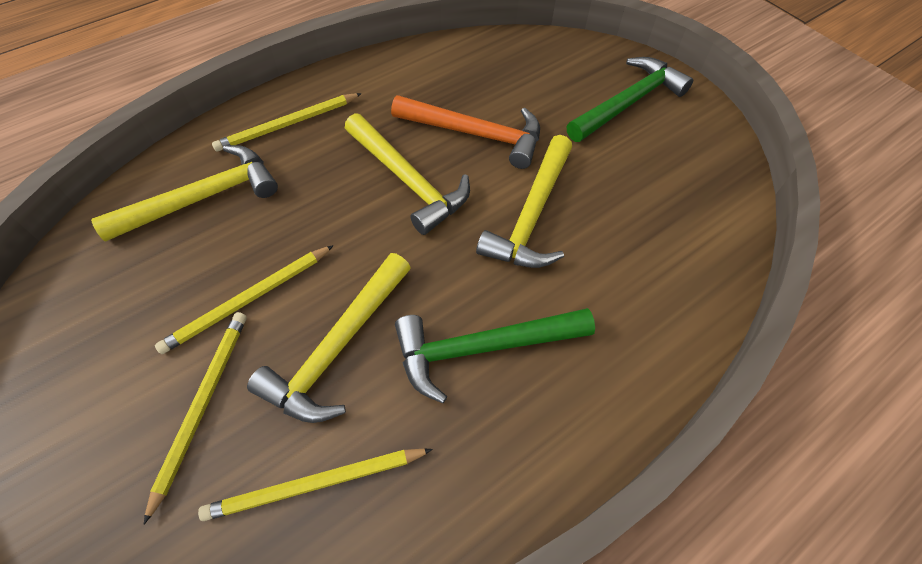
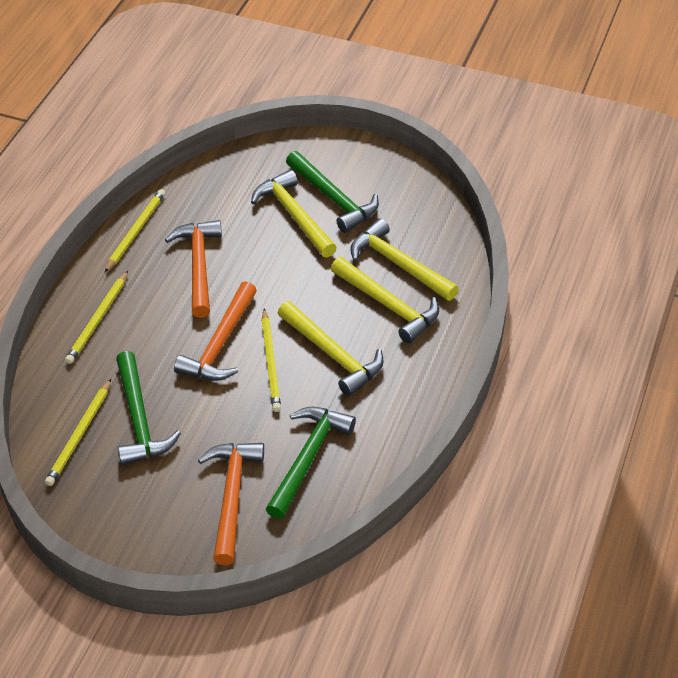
green hammer: 2 -> 3
orange hammer: 1 -> 3

